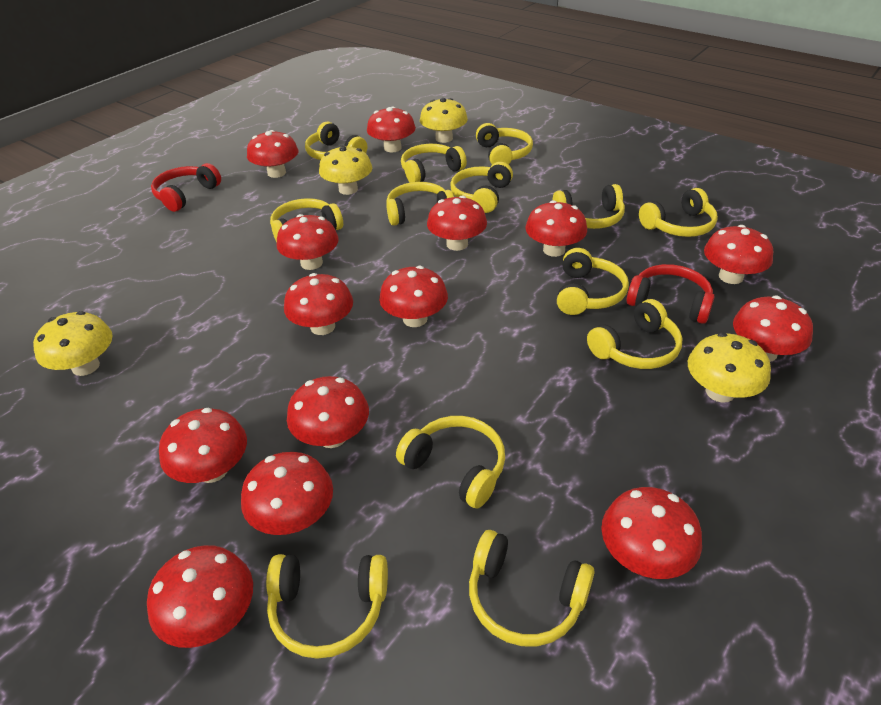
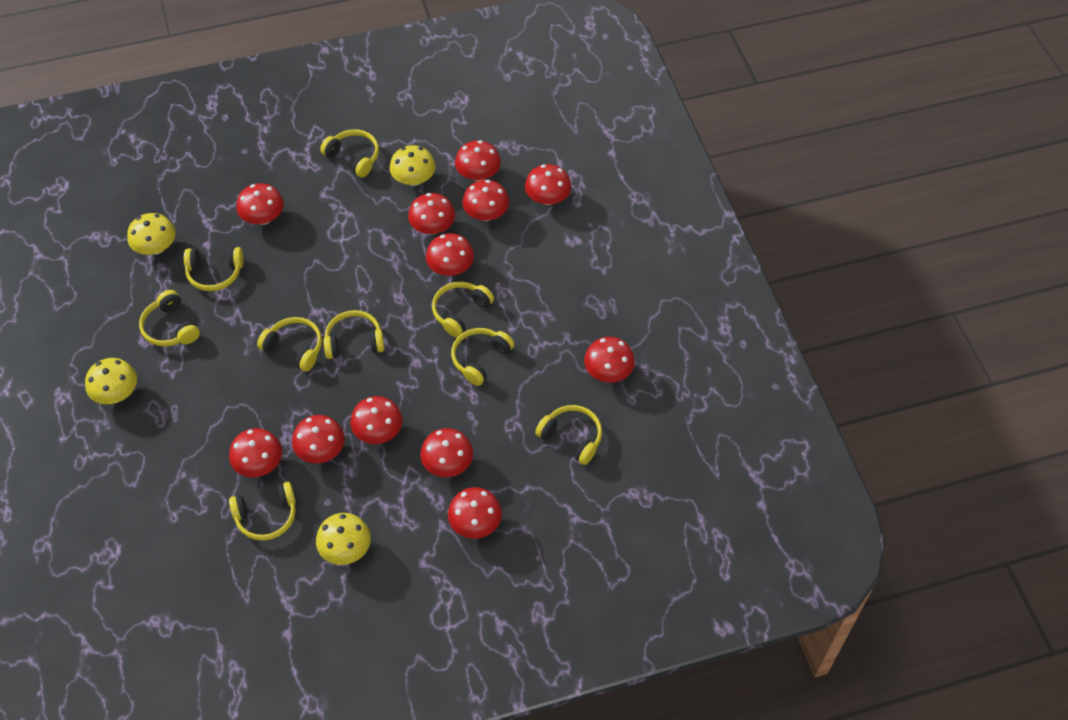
red headphones: 2 -> 0
red mushroom: 14 -> 12
yellow headphones: 13 -> 9

